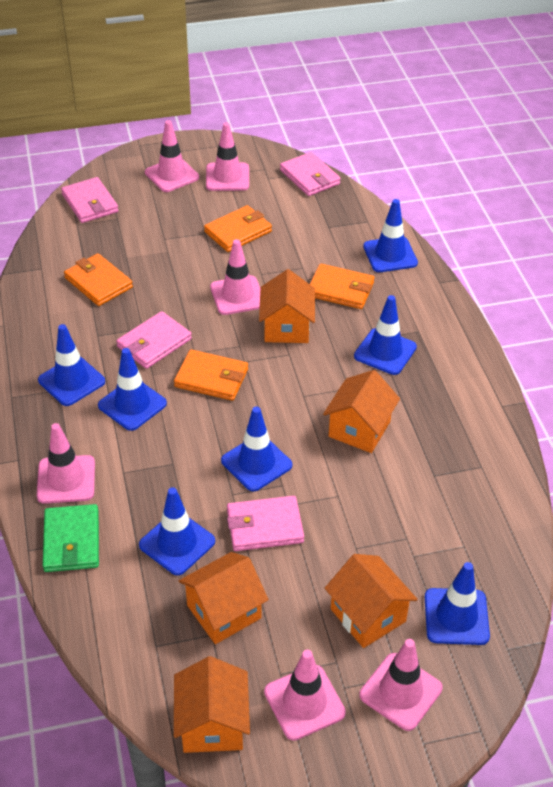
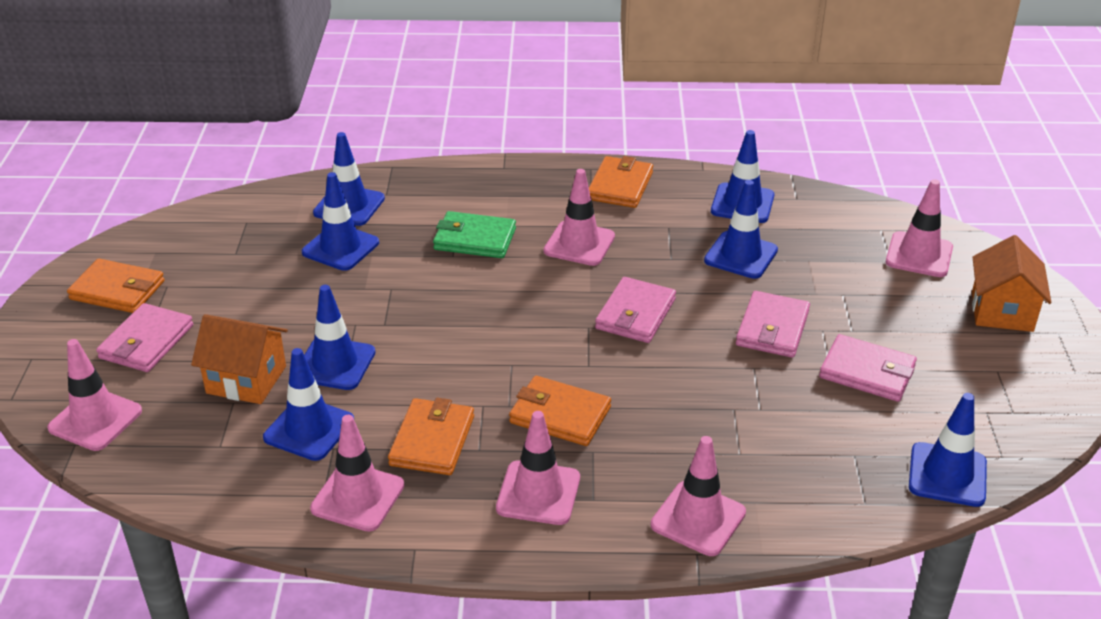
orange house: 5 -> 2

